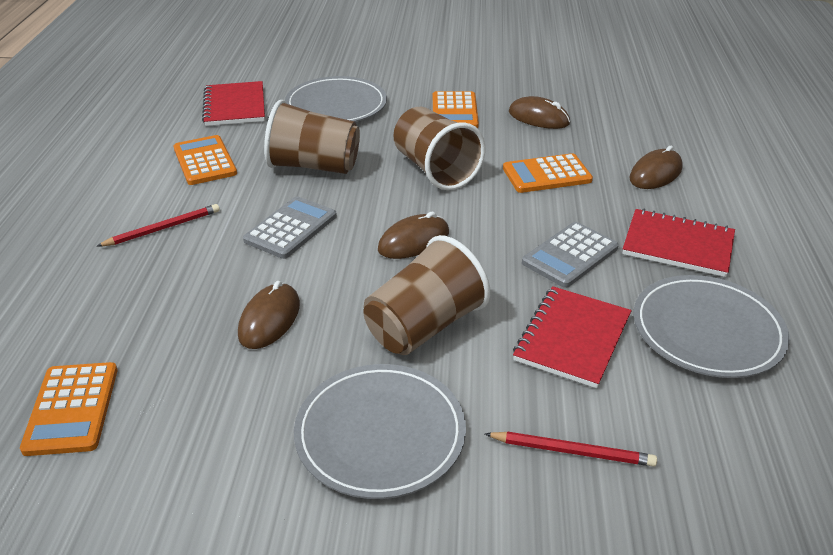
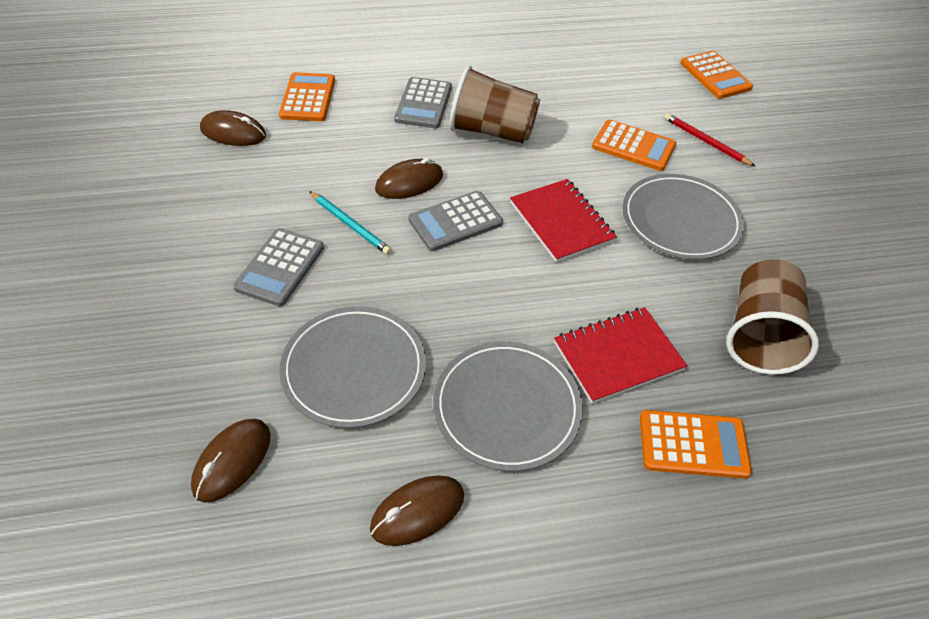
brown cup: 3 -> 2
grey calculator: 2 -> 3
red notebook: 3 -> 2
red pencil: 2 -> 1
turquoise pencil: 0 -> 1

